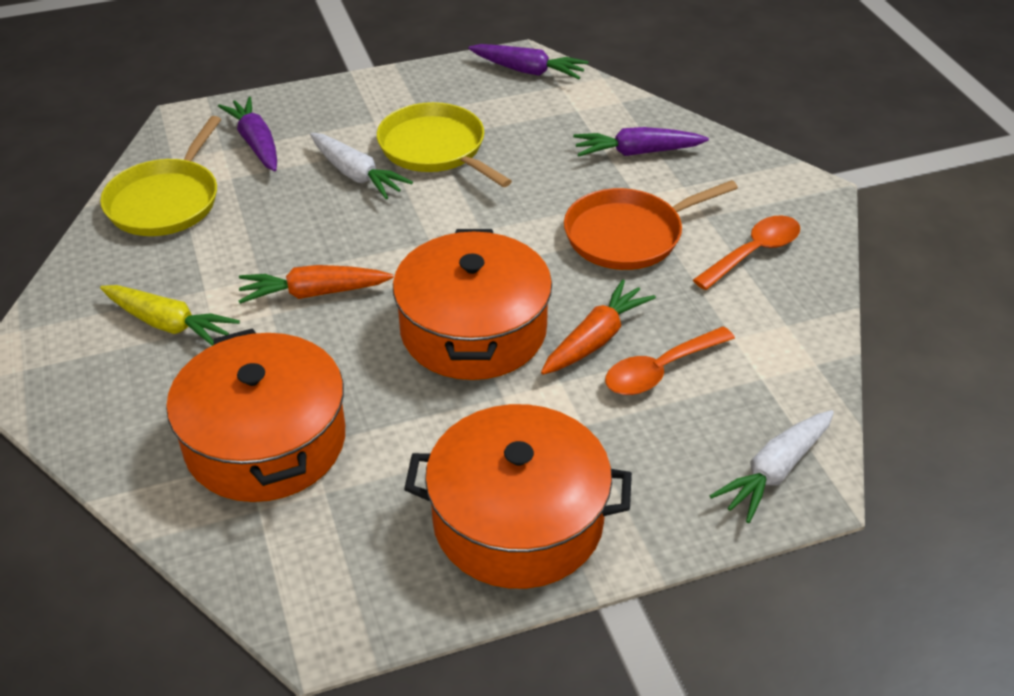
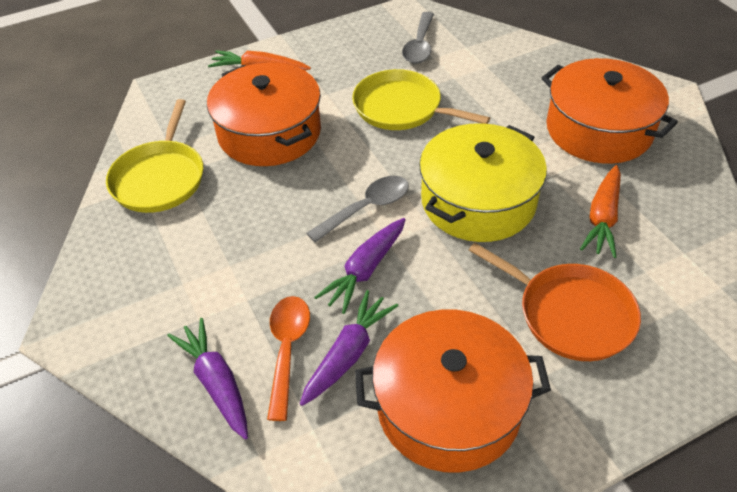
grey spoon: 0 -> 2
orange spoon: 2 -> 1
white carrot: 2 -> 0
yellow carrot: 1 -> 0
yellow pot: 0 -> 1

